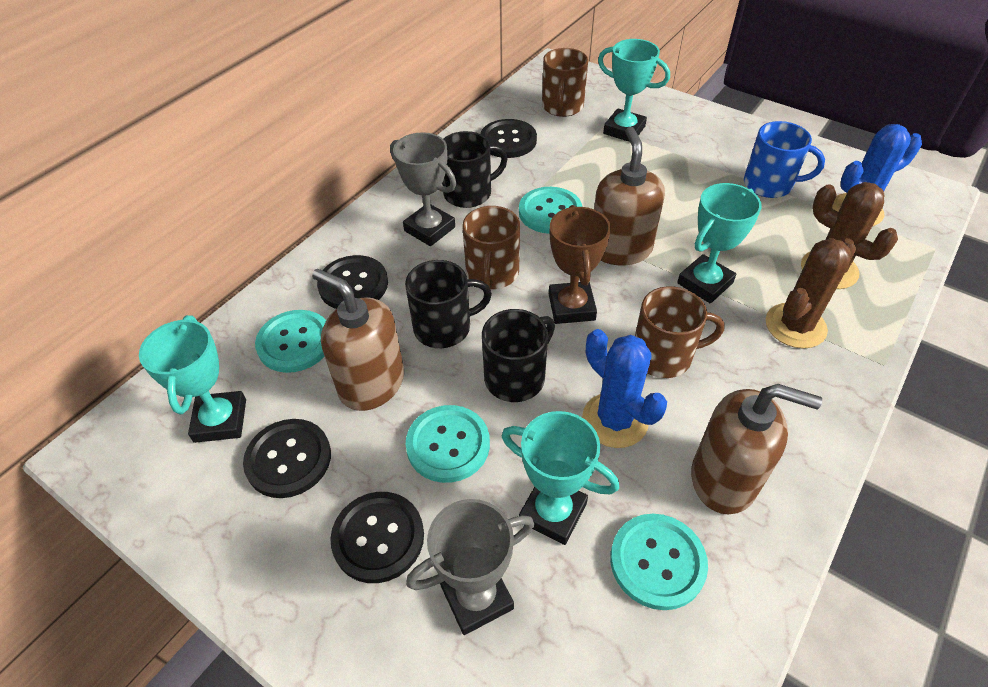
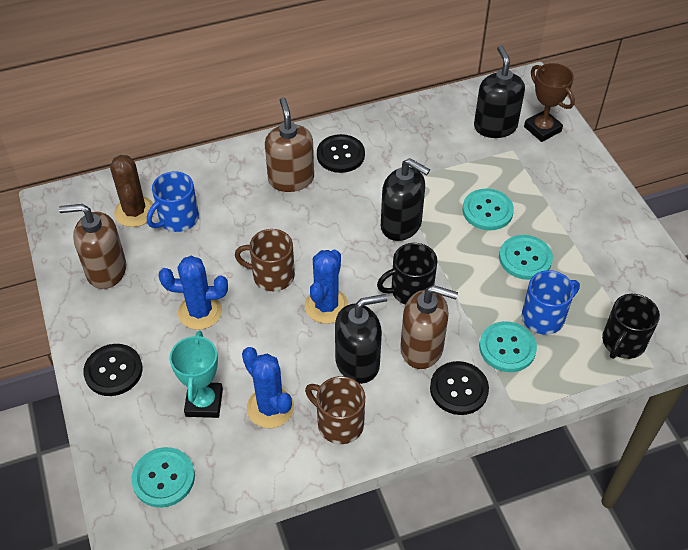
black button: 4 -> 3
black mug: 3 -> 2
black soap dispenser: 0 -> 3
blue cactus: 2 -> 3
blue mug: 1 -> 2
brown cactus: 2 -> 1
brown mug: 3 -> 2
grey trophy: 2 -> 0
turquoise trophy: 4 -> 1

